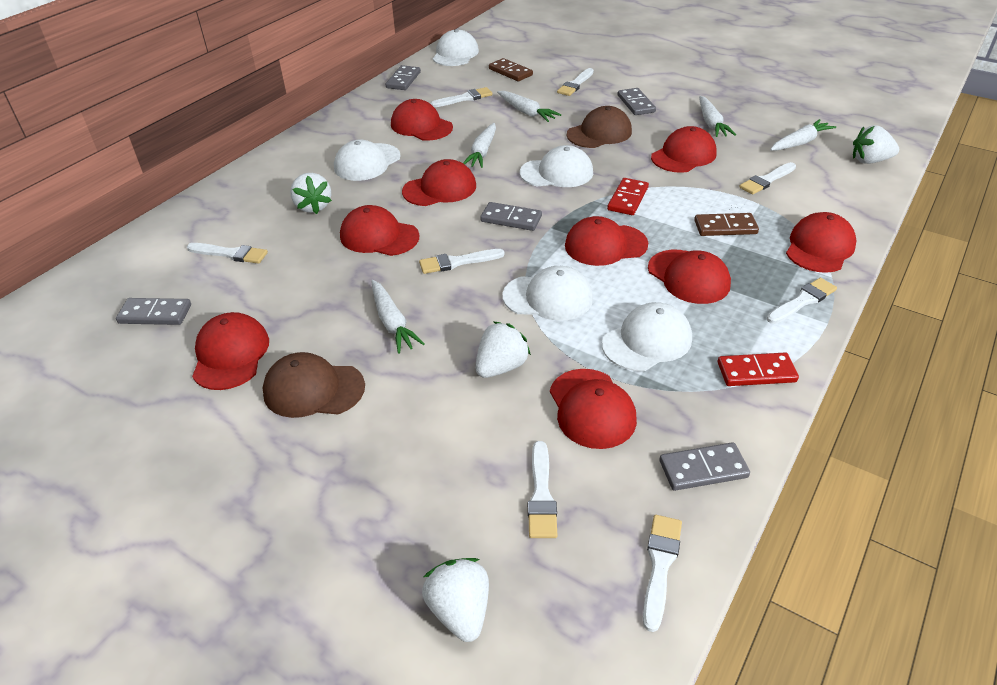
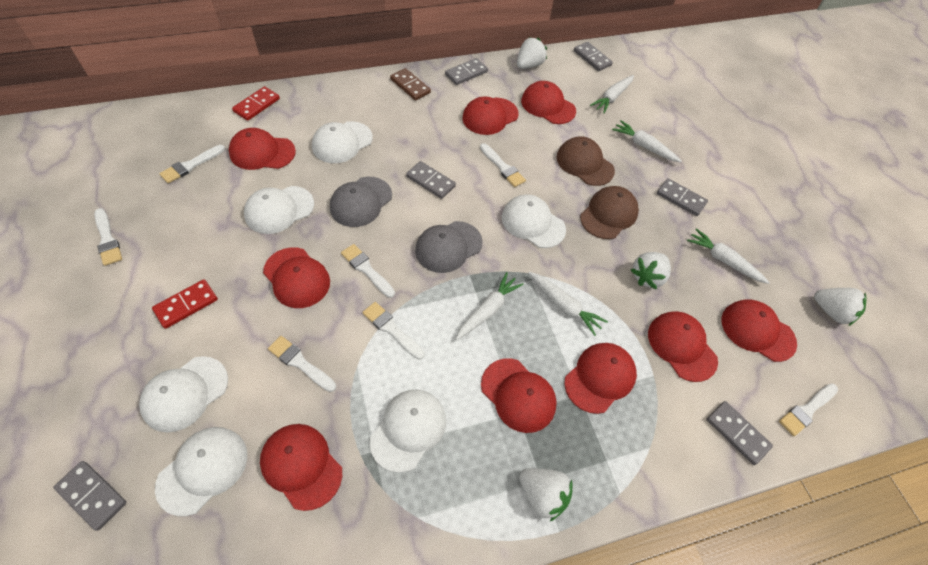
brown domino: 2 -> 1
grey cap: 0 -> 2
grey domino: 5 -> 6
white brush: 8 -> 7
white cap: 5 -> 6

